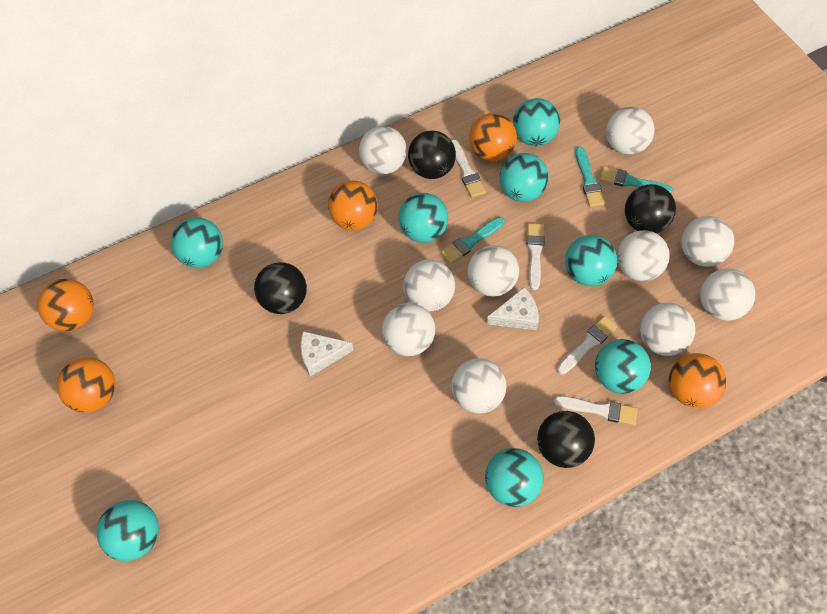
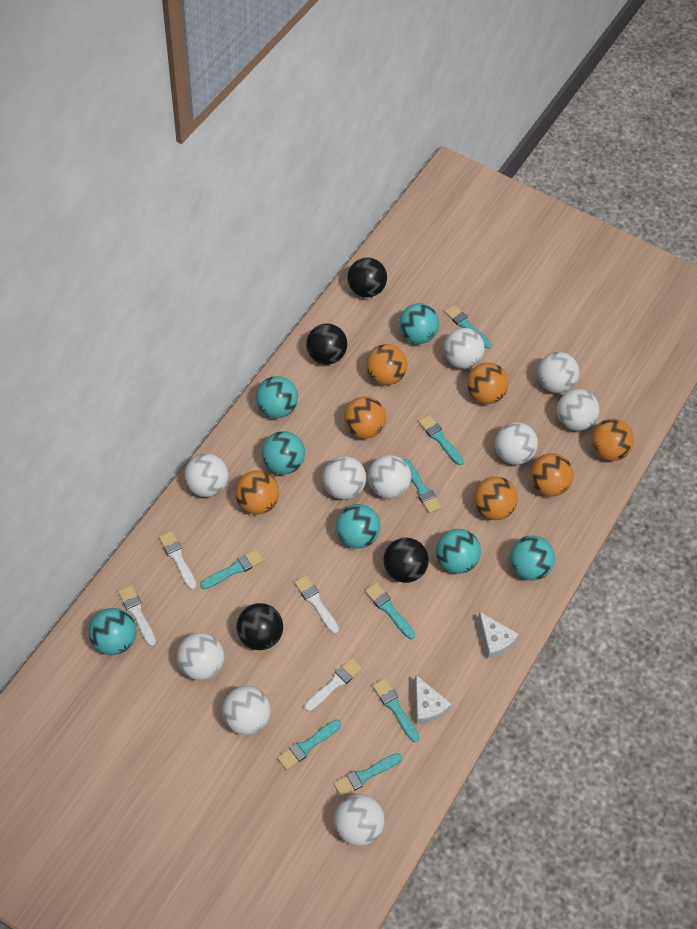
orange ball: 5 -> 7
turquoise ball: 8 -> 7
turquoise brush: 3 -> 8

